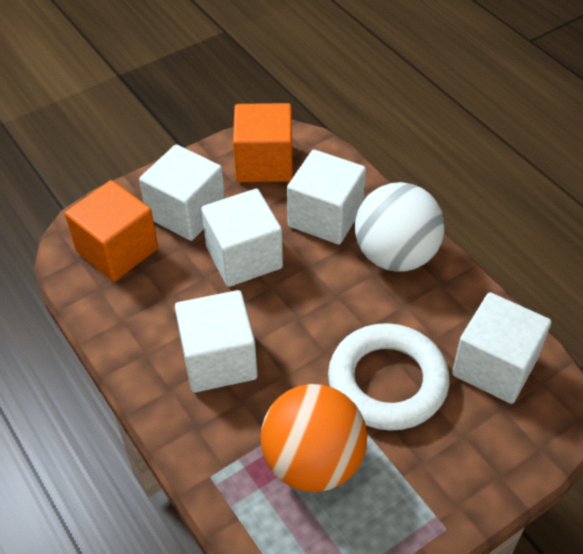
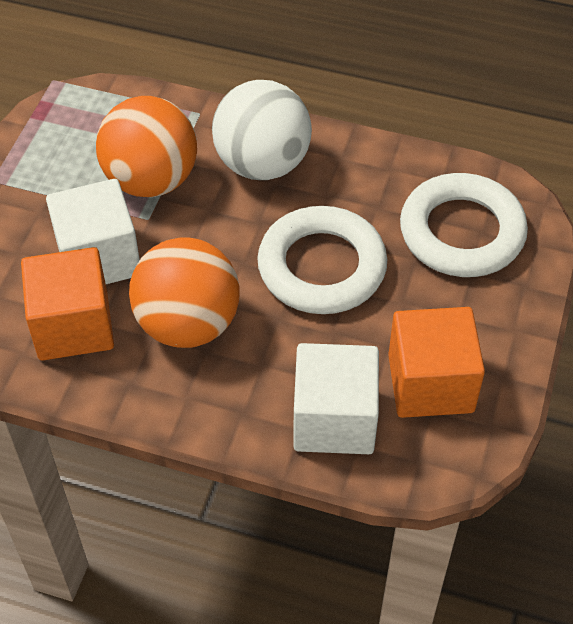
orange ball: 1 -> 2
white cube: 5 -> 2
white ring: 1 -> 2

